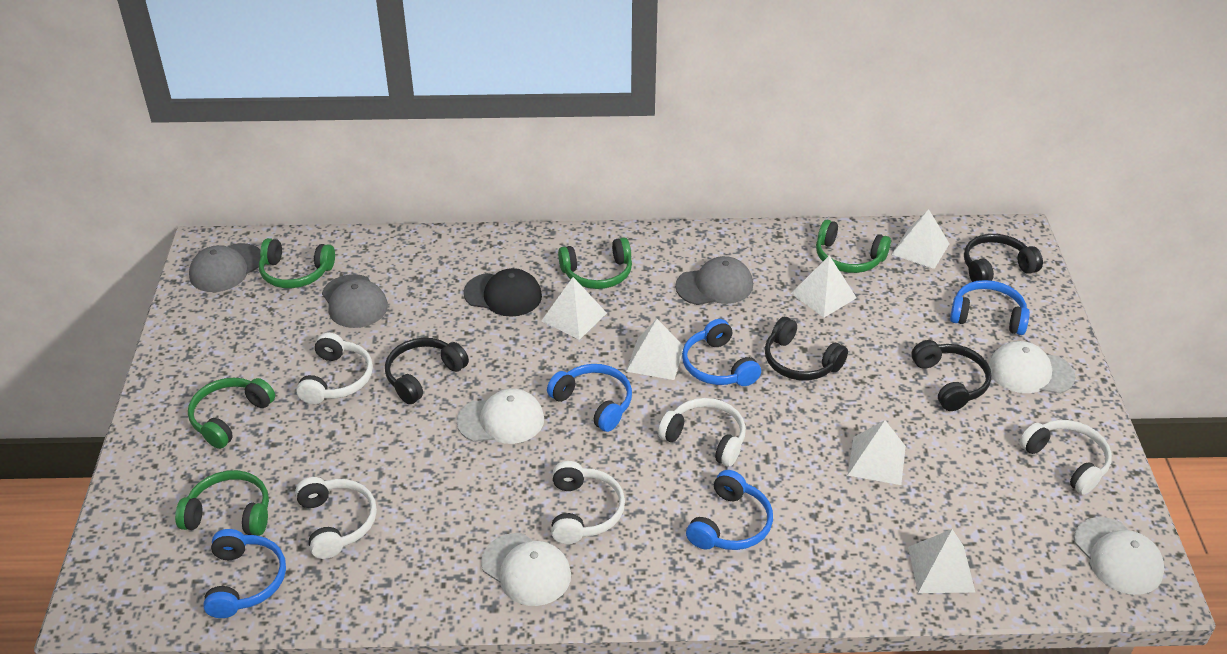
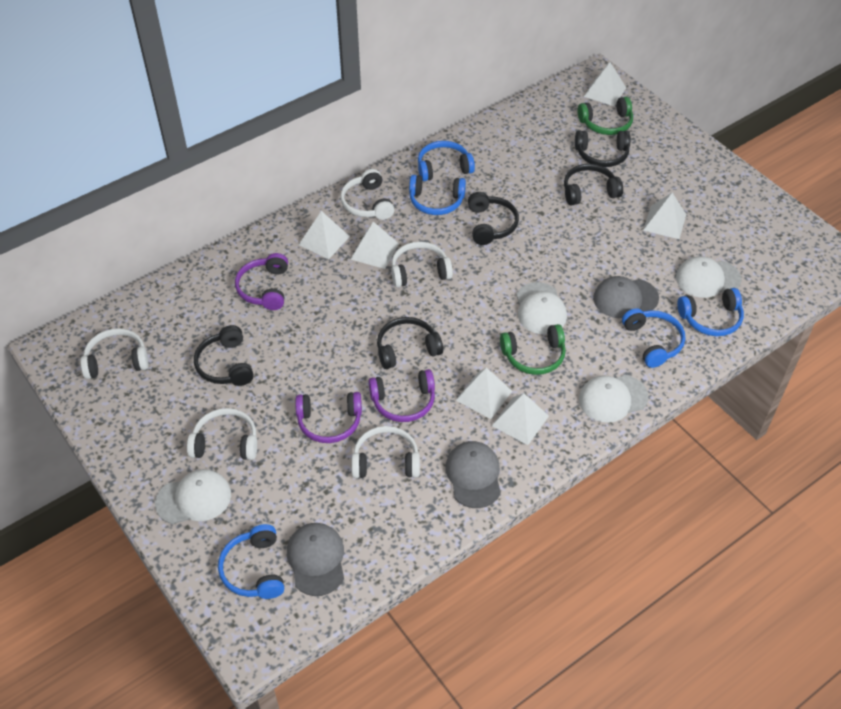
black cap: 1 -> 0
black headphones: 4 -> 5
green headphones: 5 -> 2
purple headphones: 0 -> 3

